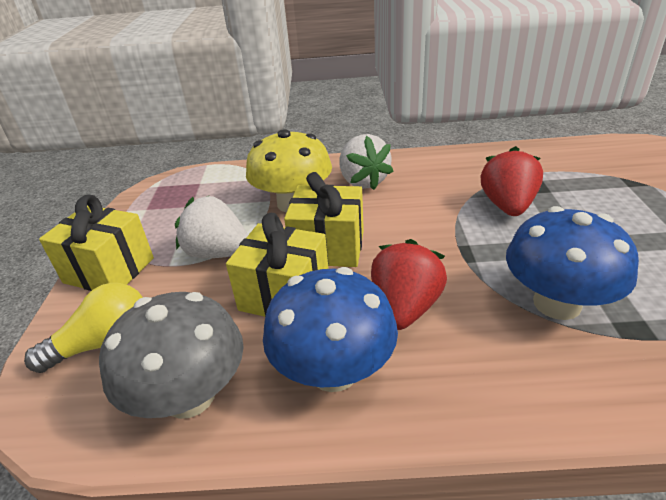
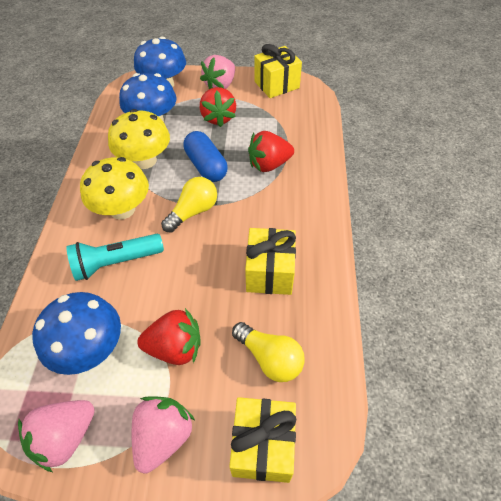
blue capsule: 0 -> 1
blue mushroom: 2 -> 3
grey mushroom: 1 -> 0
pink strawberry: 0 -> 3
red strawberry: 2 -> 3
turquoise flashlight: 0 -> 1
white strawberry: 2 -> 0
yellow light bulb: 1 -> 2
yellow mushroom: 1 -> 2

